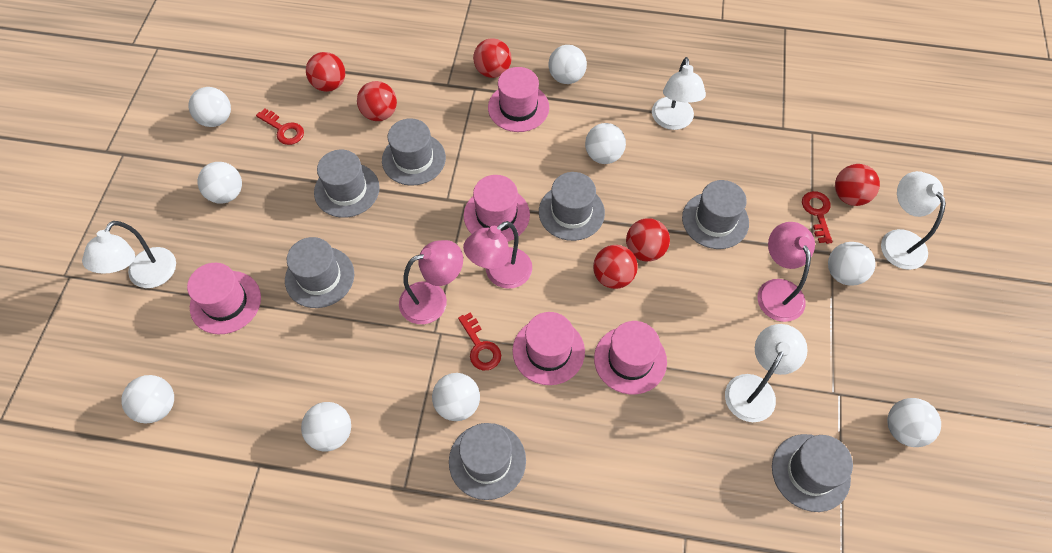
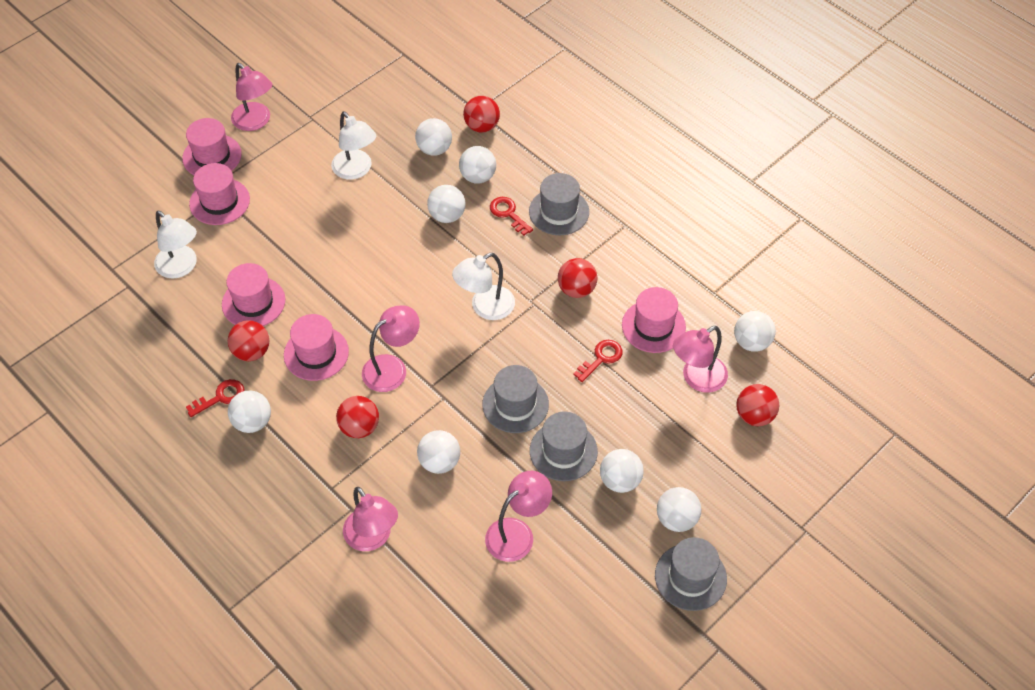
grey hat: 7 -> 4
pink lamp: 3 -> 5
red ball: 6 -> 5
white ball: 9 -> 8
white lamp: 4 -> 3

